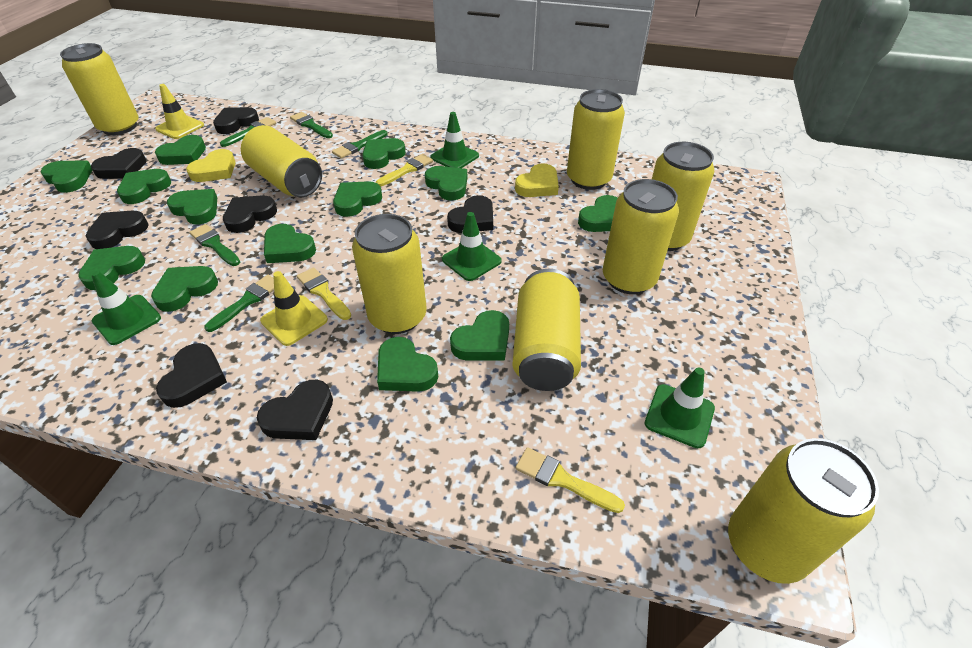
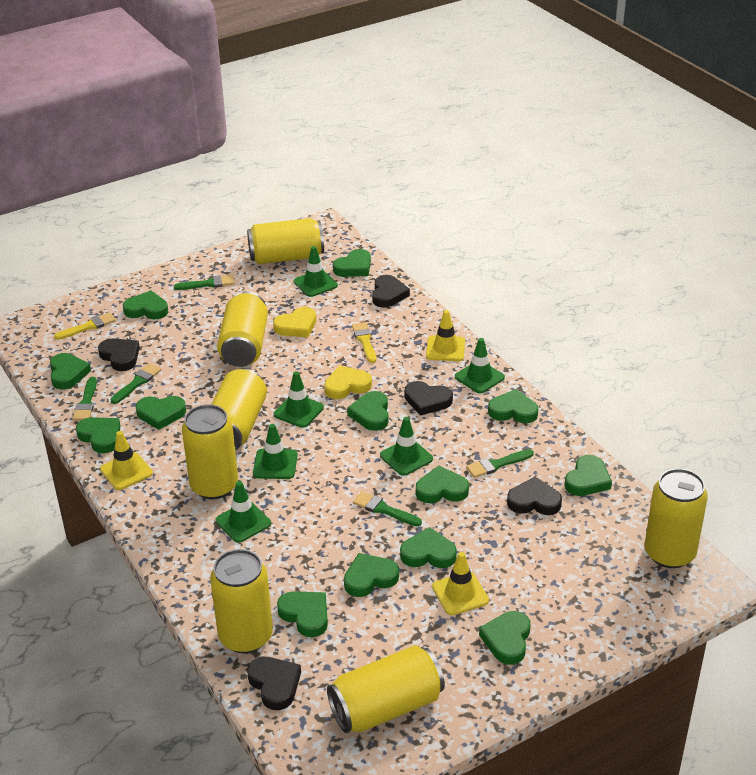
black heart: 7 -> 5
green traffic cone: 4 -> 6
yellow brush: 3 -> 2
yellow can: 8 -> 7
yellow traffic cone: 2 -> 3

